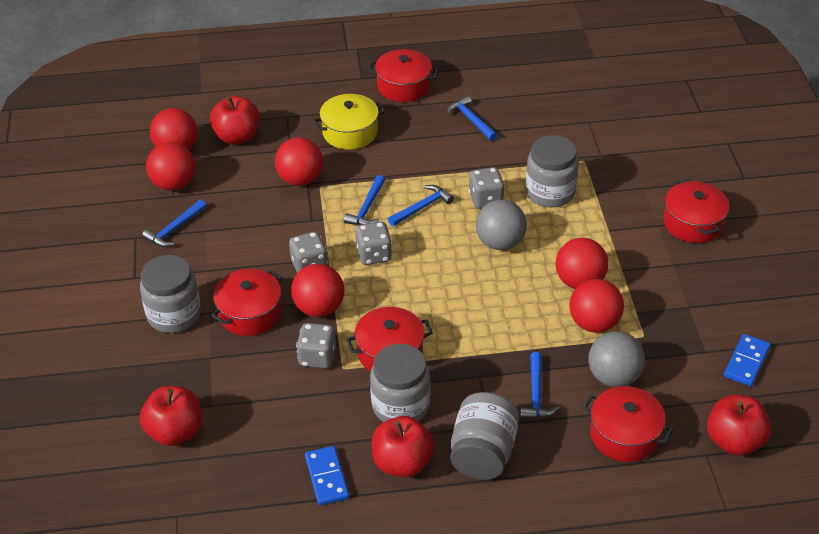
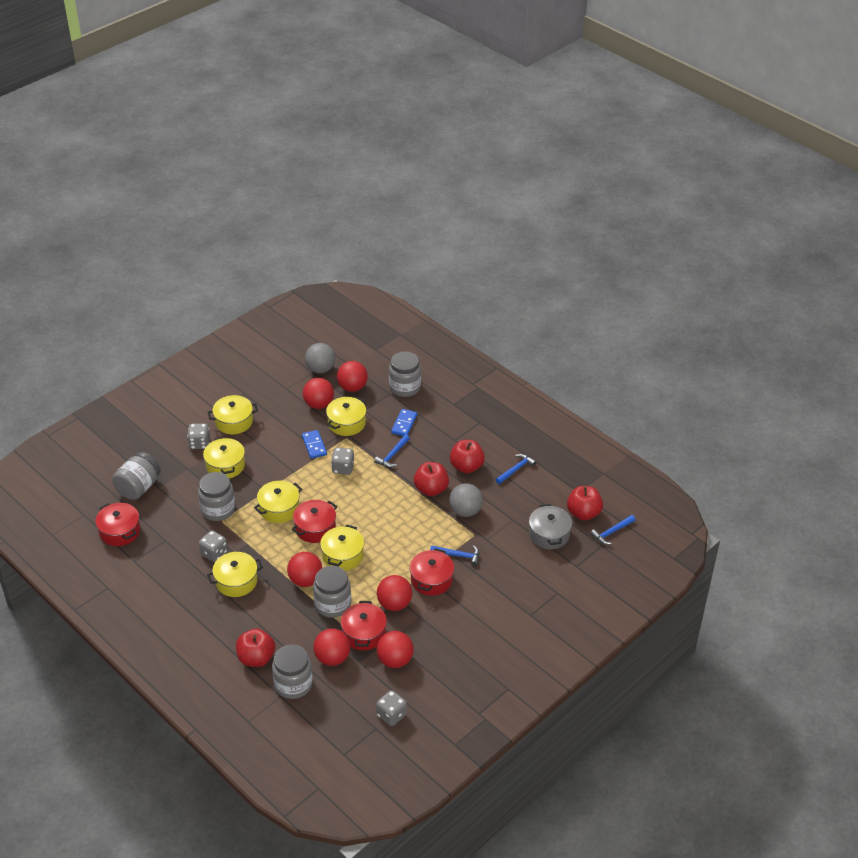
blue hammer: 5 -> 4
grey jar: 4 -> 5
grey pot: 0 -> 1
red pot: 5 -> 4
yellow pot: 1 -> 6

